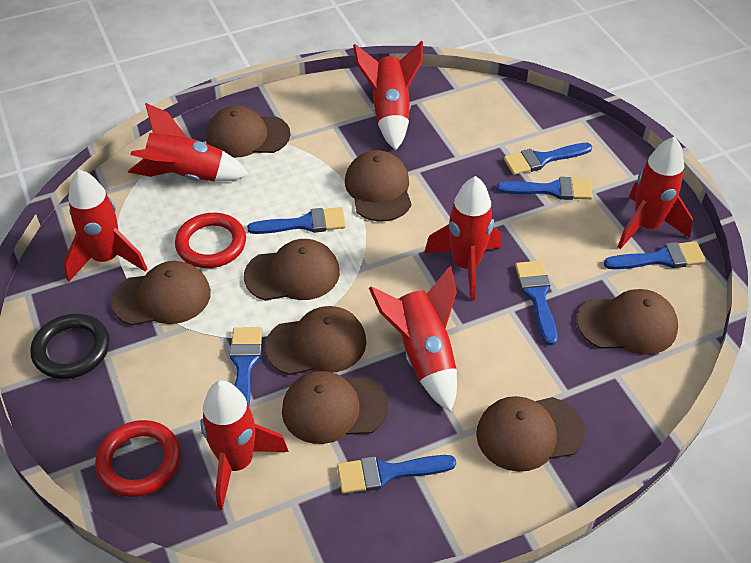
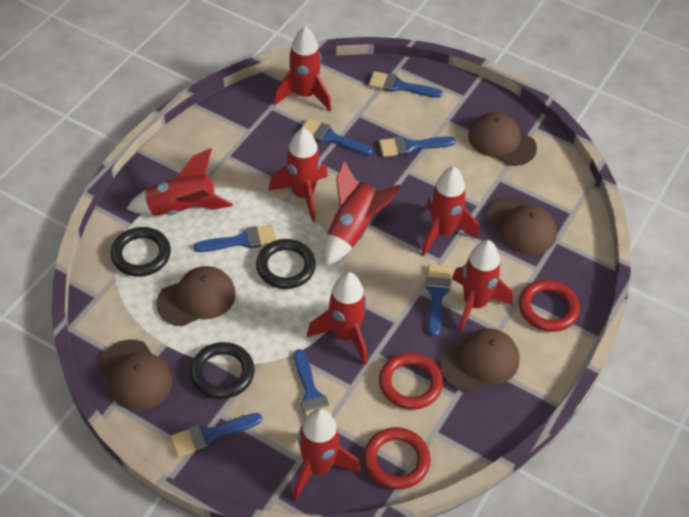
black ring: 1 -> 3
brown cap: 8 -> 5
red ring: 2 -> 3
red rocket: 7 -> 8

